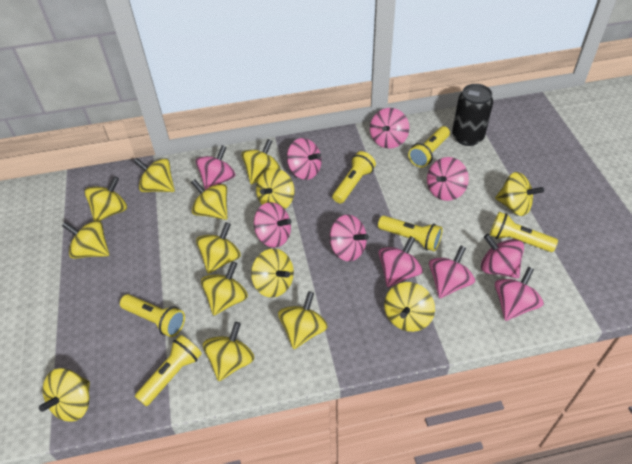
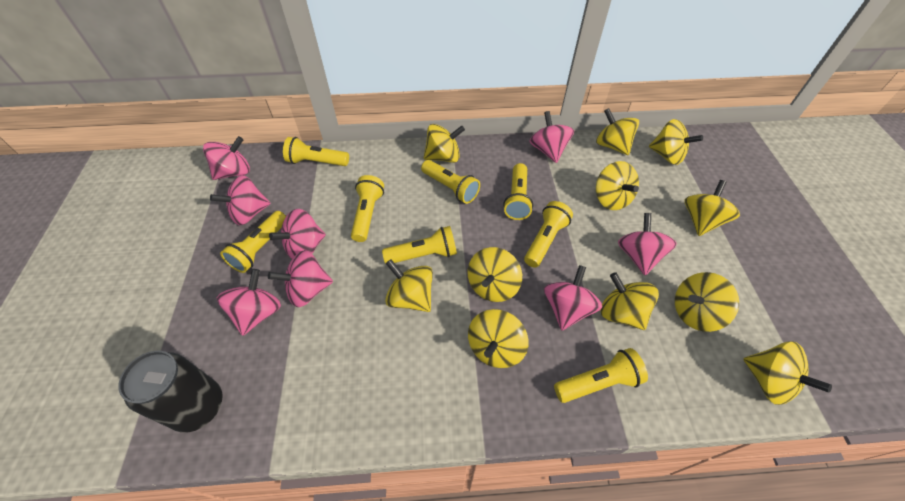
pink spinning top: 10 -> 8
yellow flashlight: 6 -> 8
yellow spinning top: 14 -> 11

